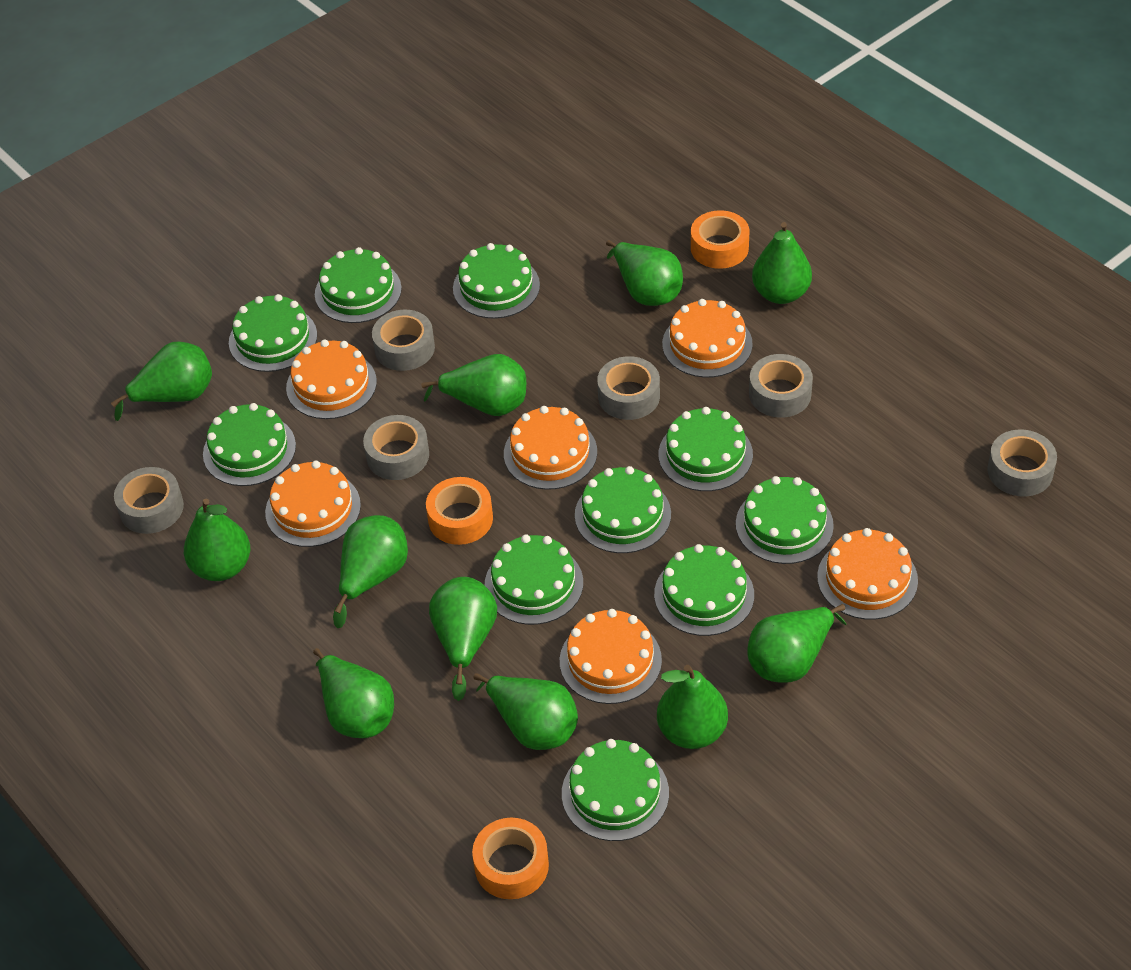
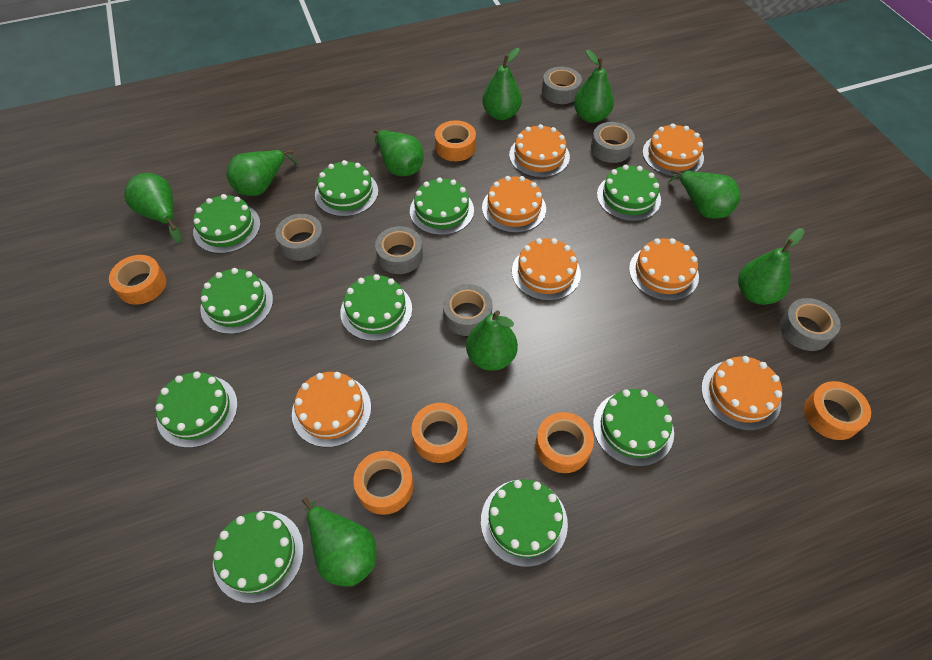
green pear: 11 -> 9
orange cake: 6 -> 7
orange tape: 3 -> 6

